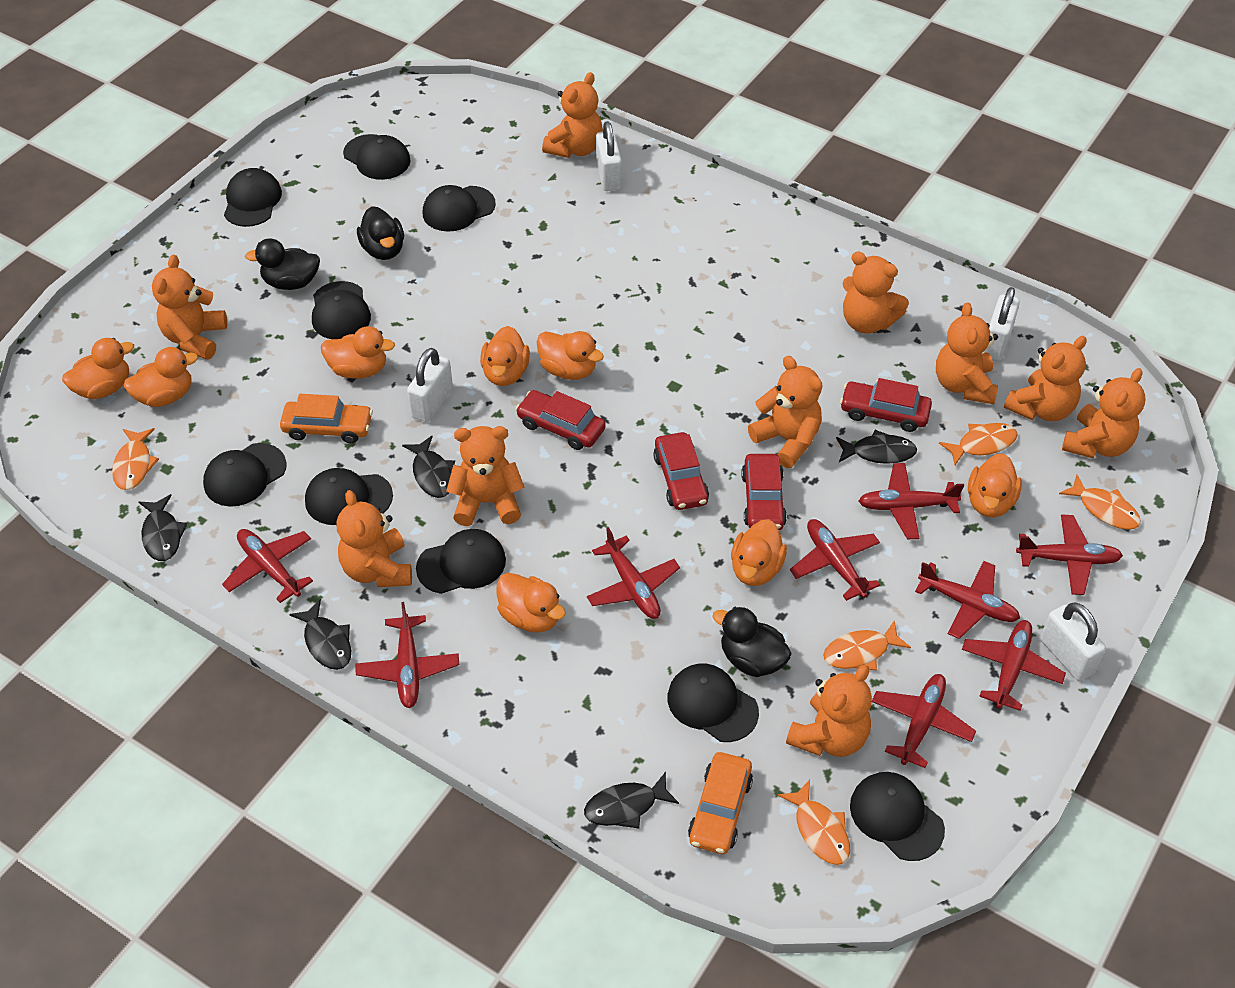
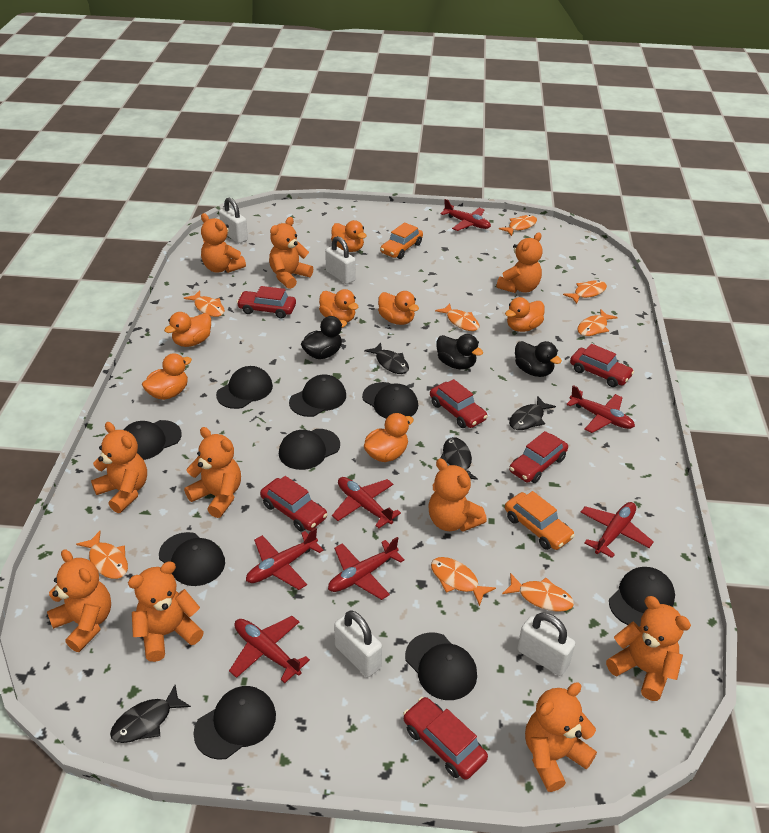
black fish: 5 -> 4
orange duck: 8 -> 7
orange fish: 5 -> 8
red car: 4 -> 6
red plane: 9 -> 7

